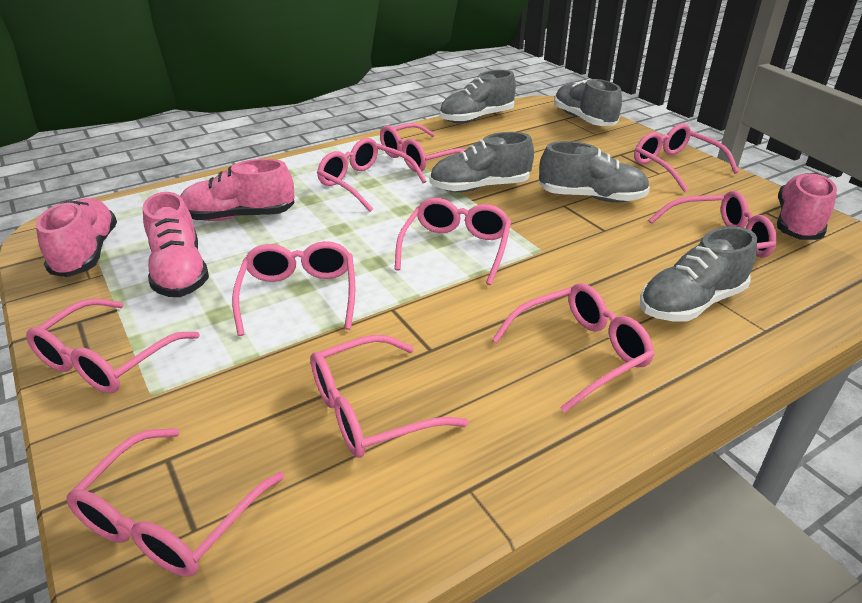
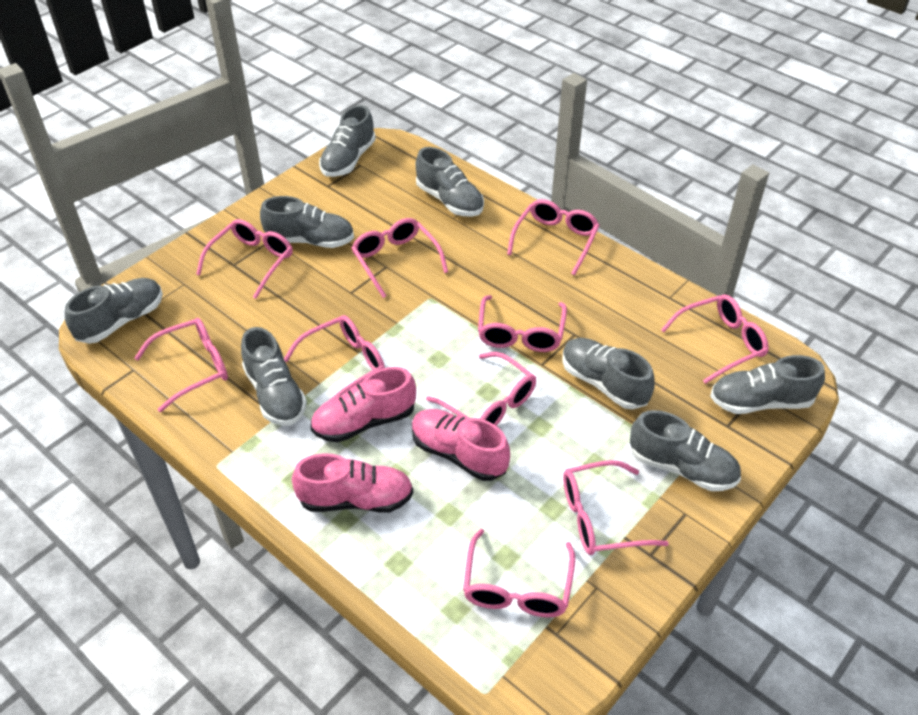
grey shoe: 5 -> 8
pink shoe: 4 -> 3

